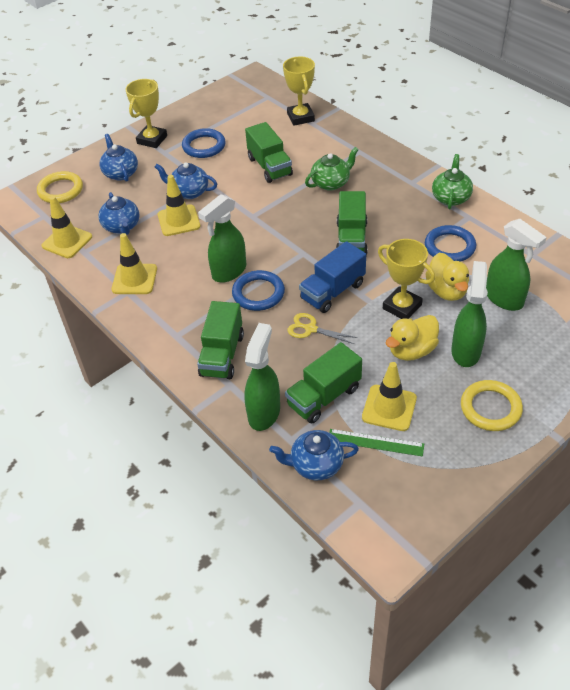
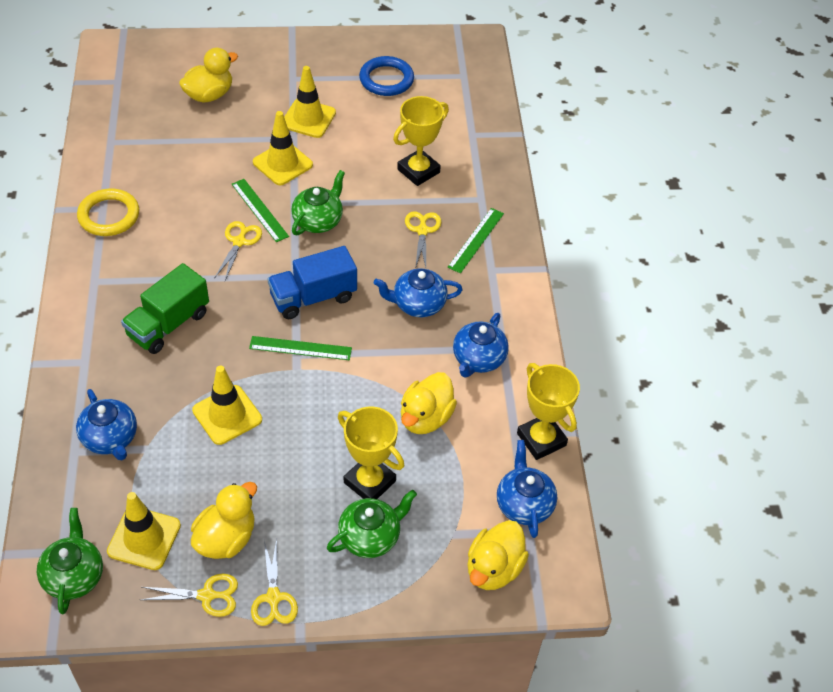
blue ring: 3 -> 1
green ruler: 1 -> 3
green spray bottle: 4 -> 0
green teapot: 2 -> 3
green truck: 4 -> 1
yellow duck: 2 -> 4
yellow ring: 2 -> 1
yellow scissors: 1 -> 4

